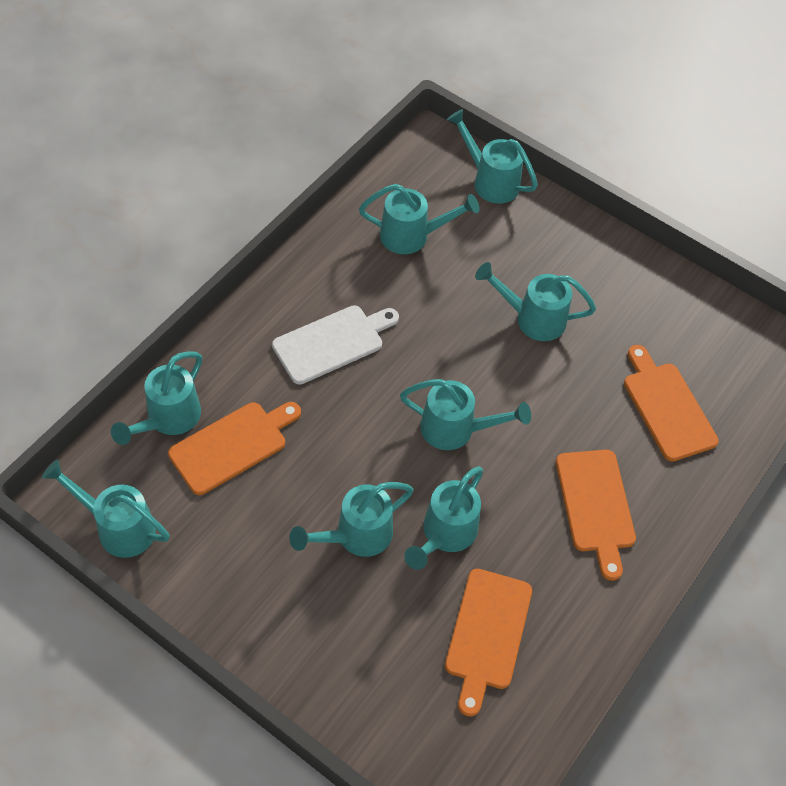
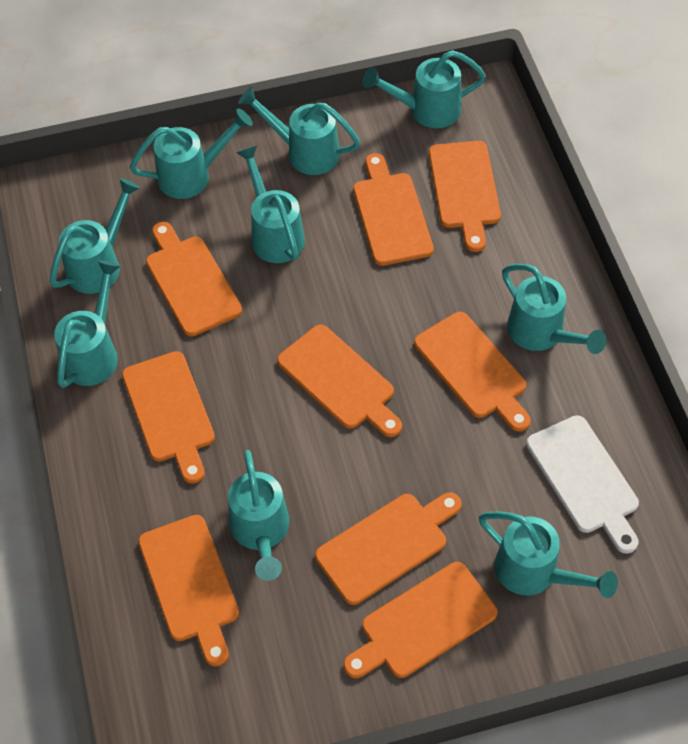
orange cutting board: 4 -> 9
turquoise watering can: 8 -> 9

